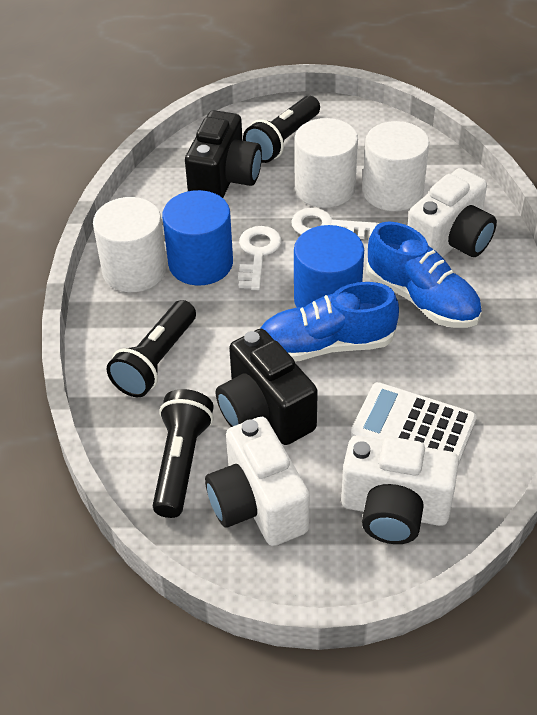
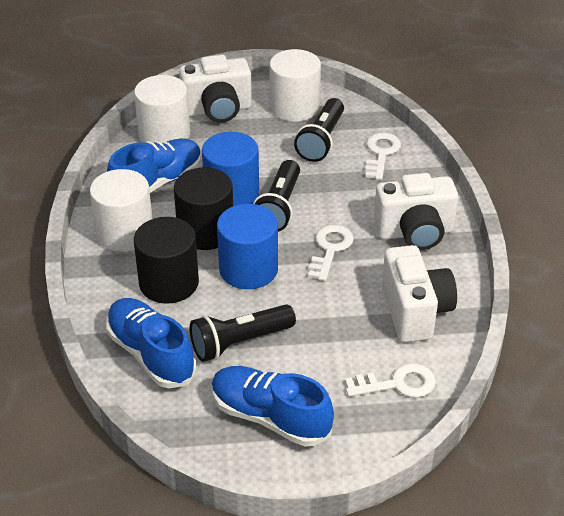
black camera: 2 -> 0
black cylinder: 0 -> 2
blue shoe: 2 -> 3
white calculator: 1 -> 0
white key: 2 -> 3

